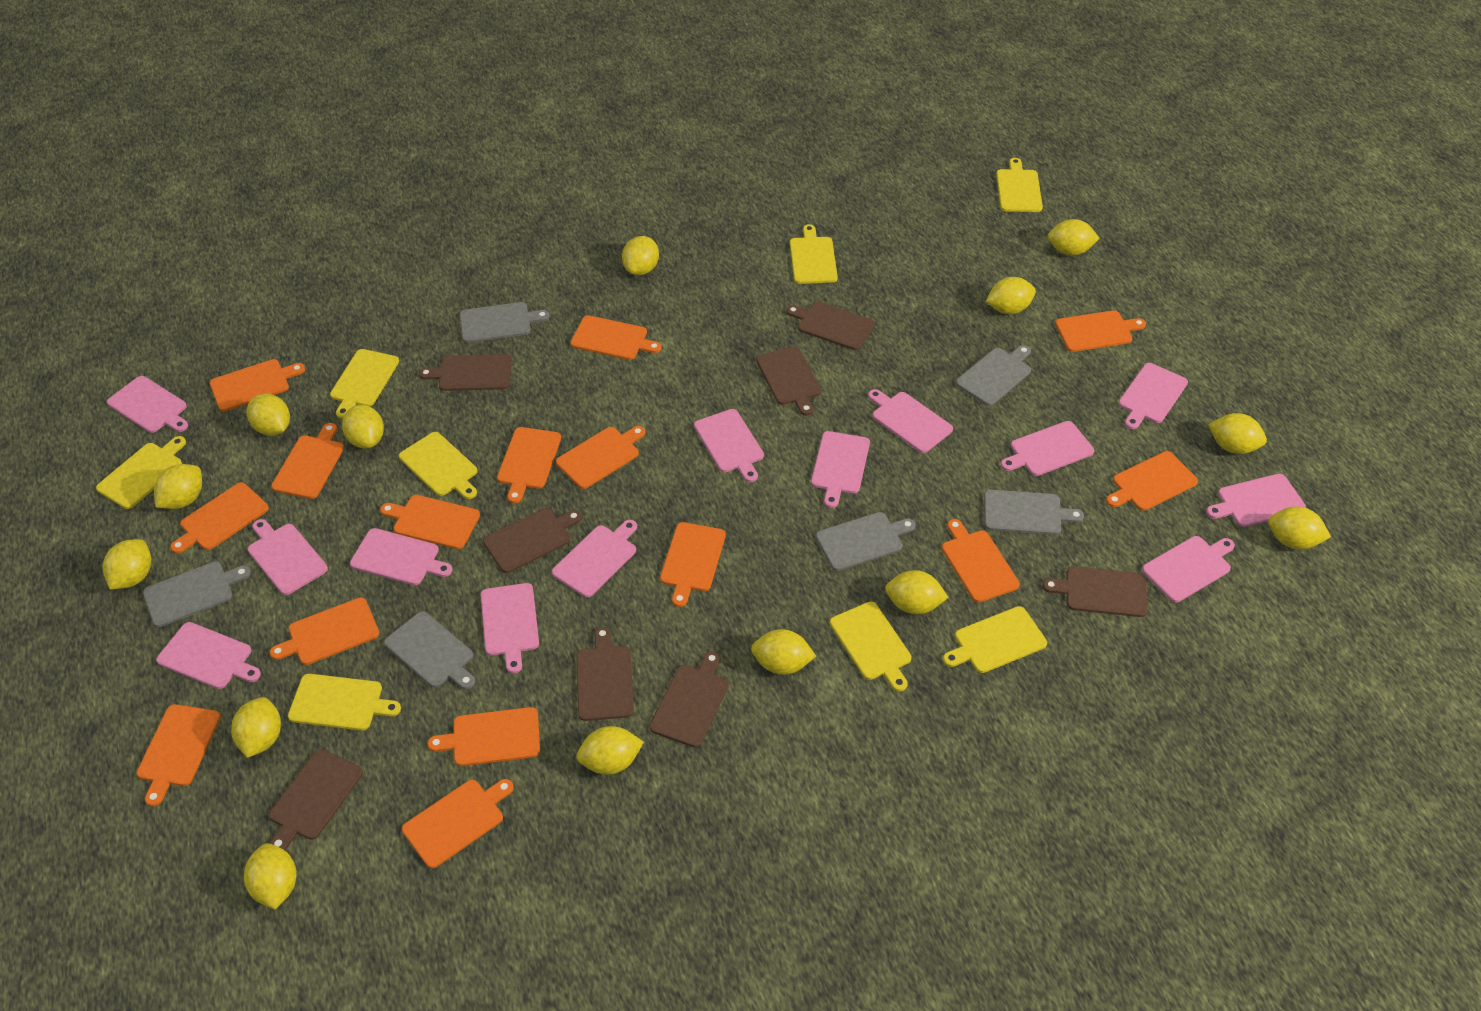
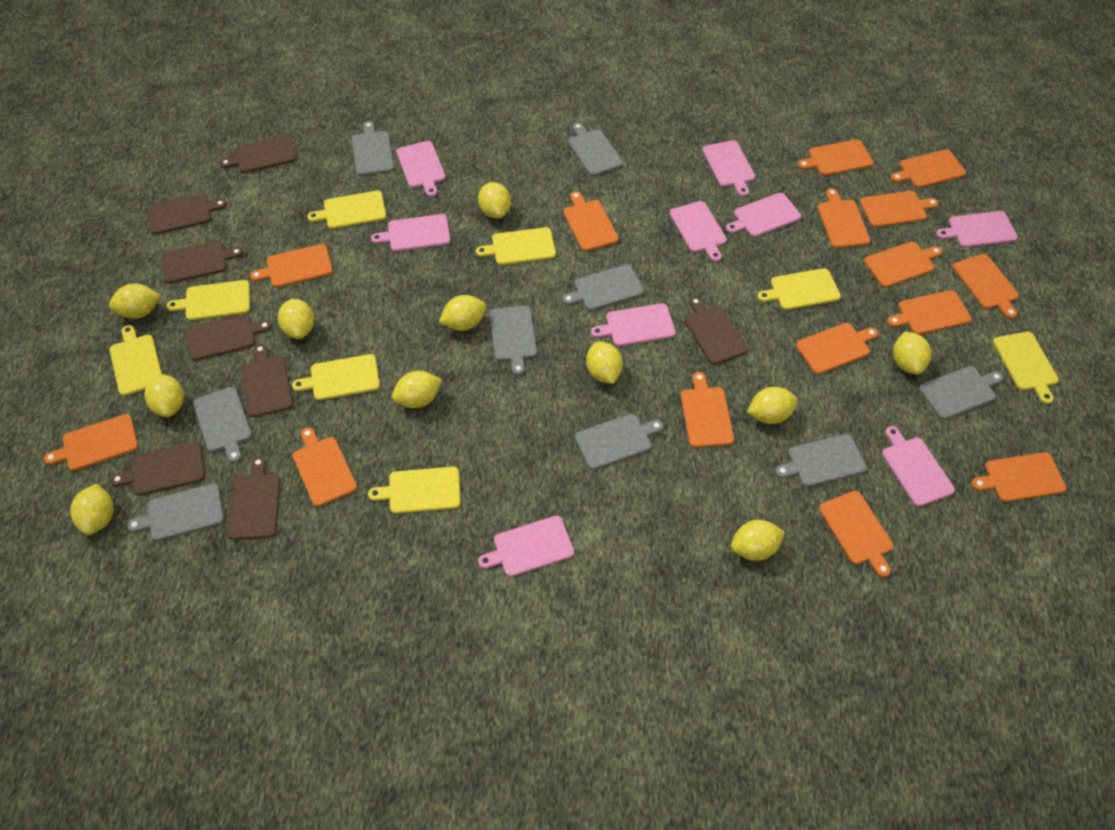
grey cutting board: 6 -> 9
pink cutting board: 13 -> 9
yellow lemon: 14 -> 11

